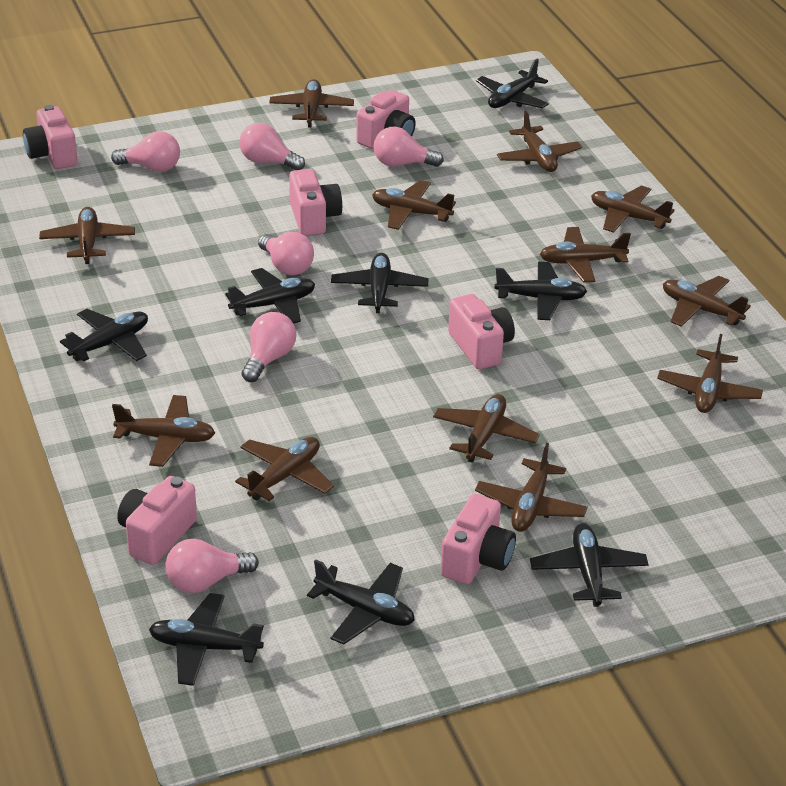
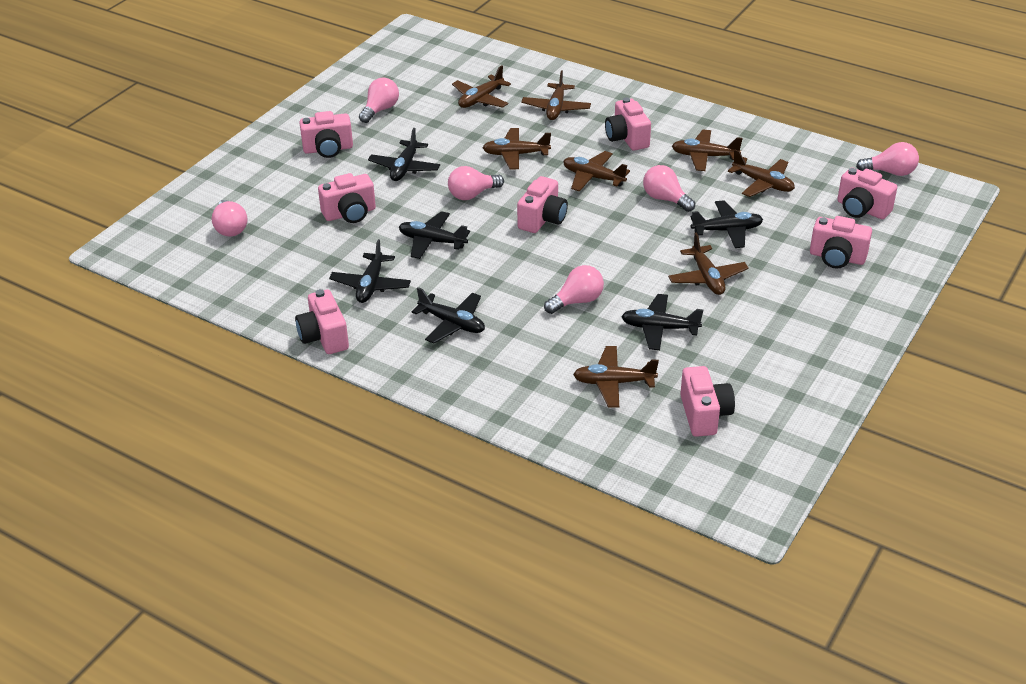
black plane: 8 -> 6
brown plane: 12 -> 8
pink camera: 6 -> 8

